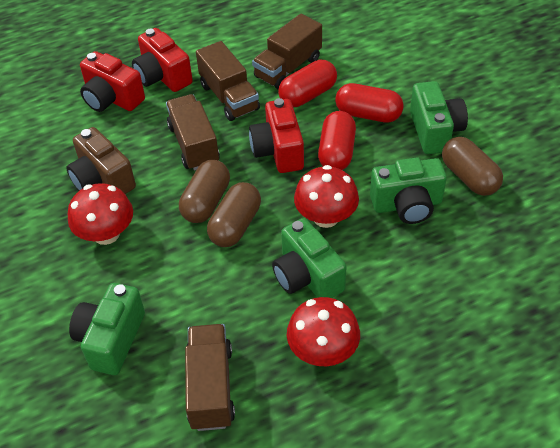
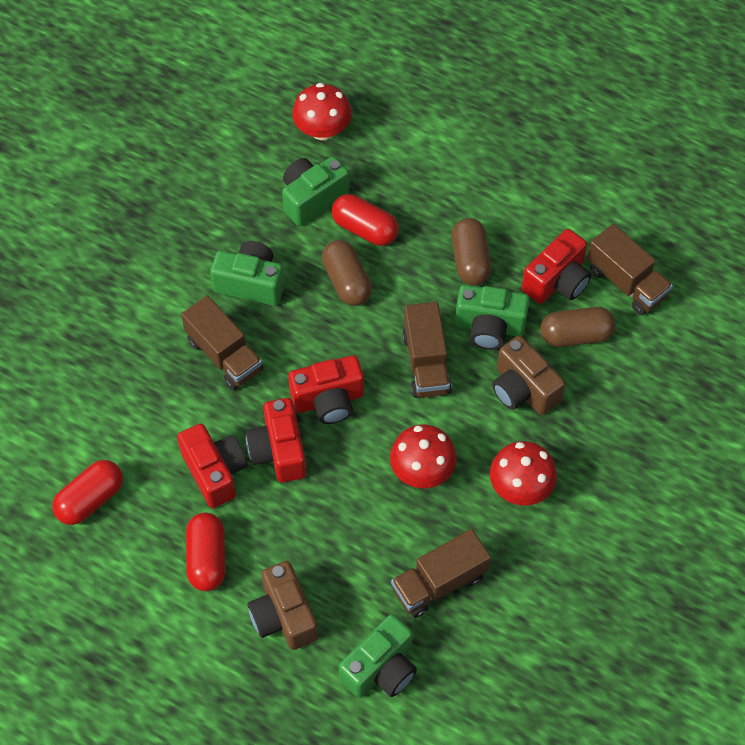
brown camera: 1 -> 2
red camera: 3 -> 4

